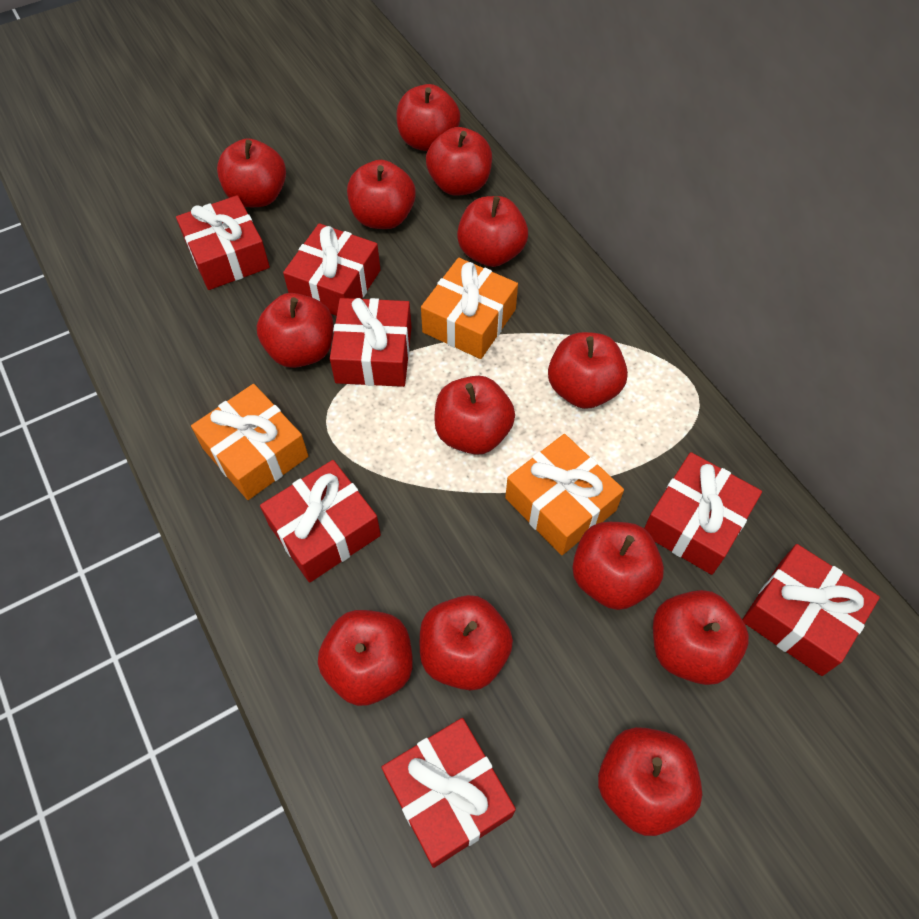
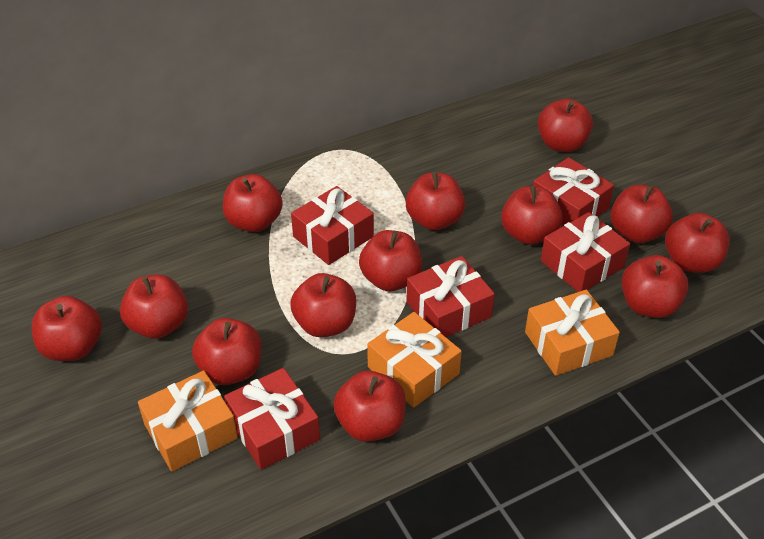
red gift: 7 -> 5

